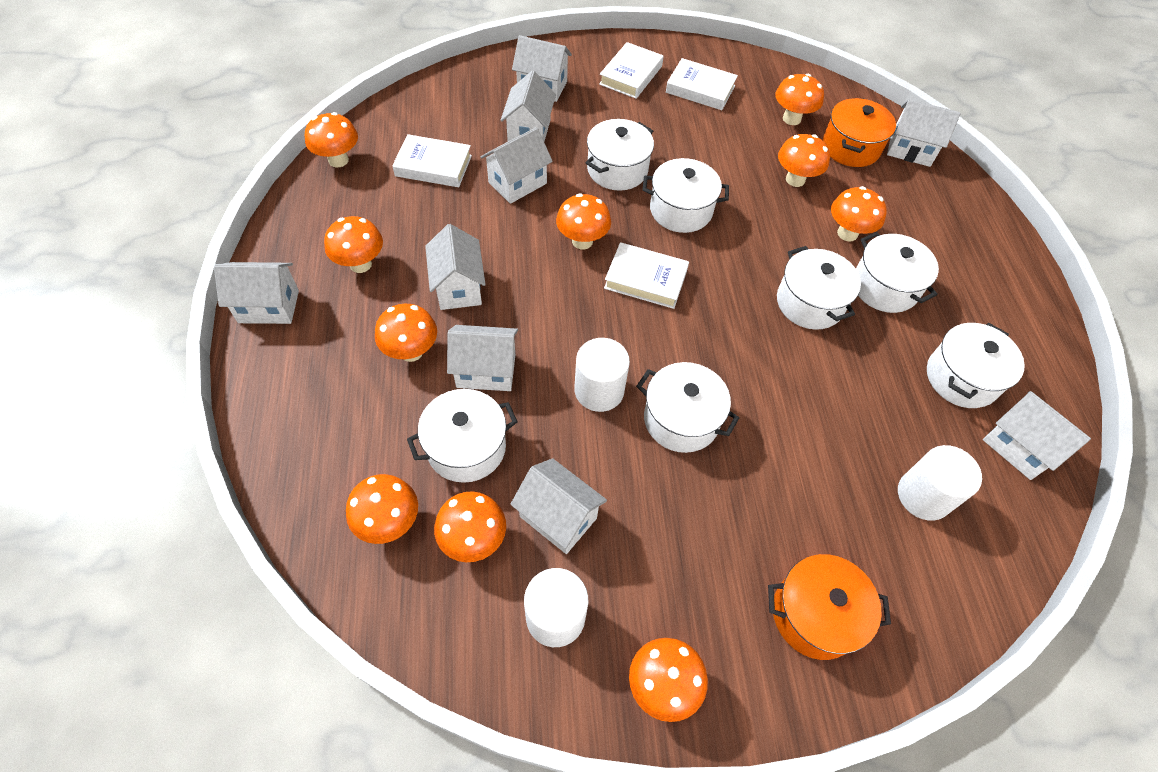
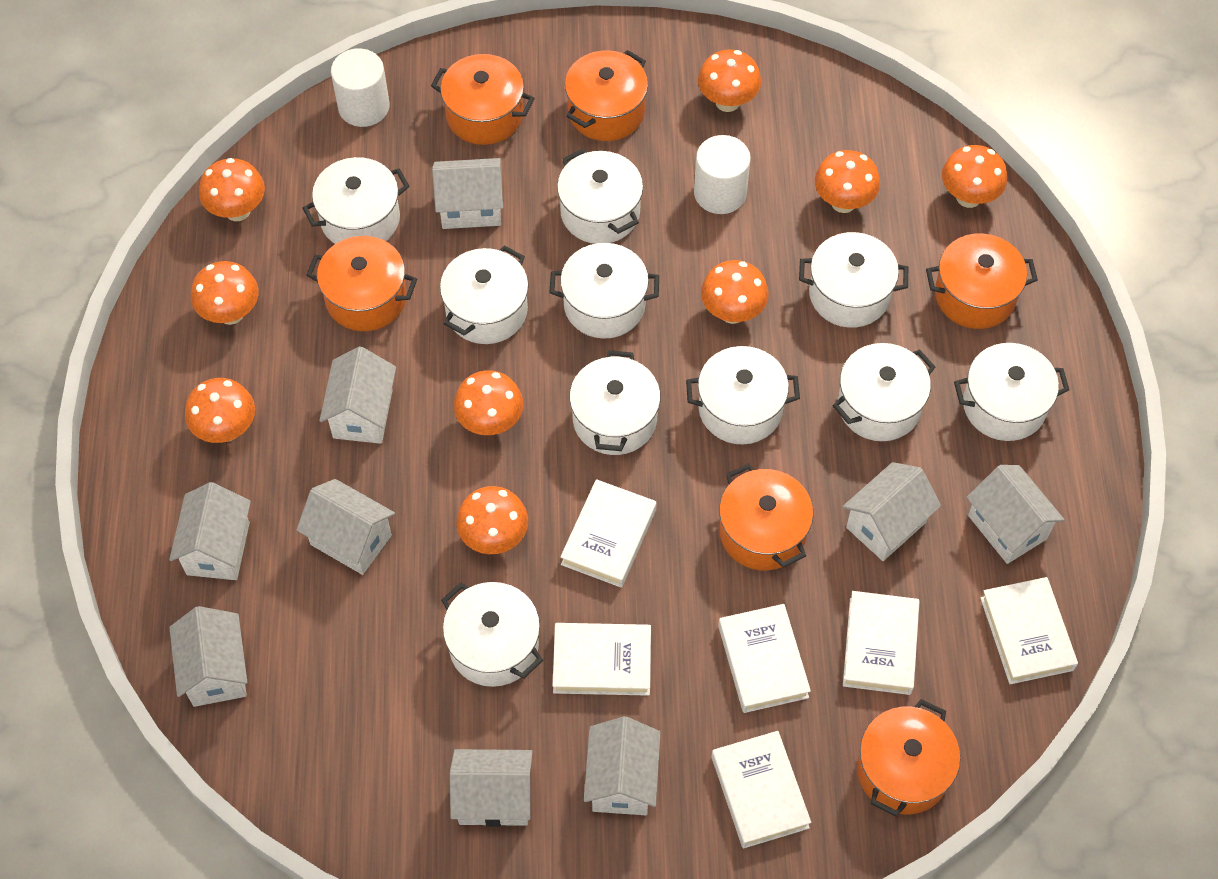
orange mushroom: 10 -> 9
orange pot: 2 -> 6
white book: 4 -> 6
white cylinder: 3 -> 2
white pot: 7 -> 10

